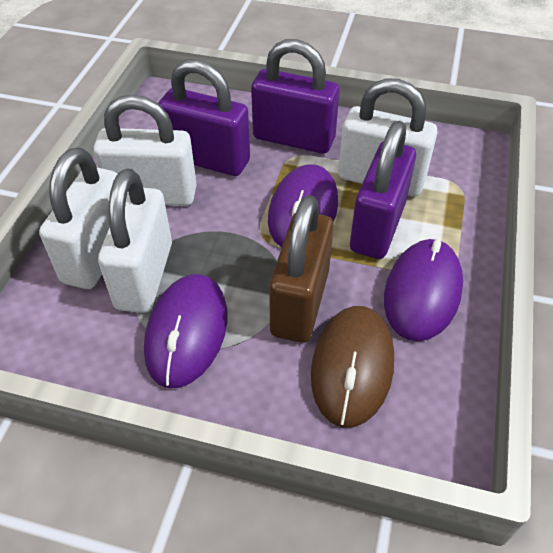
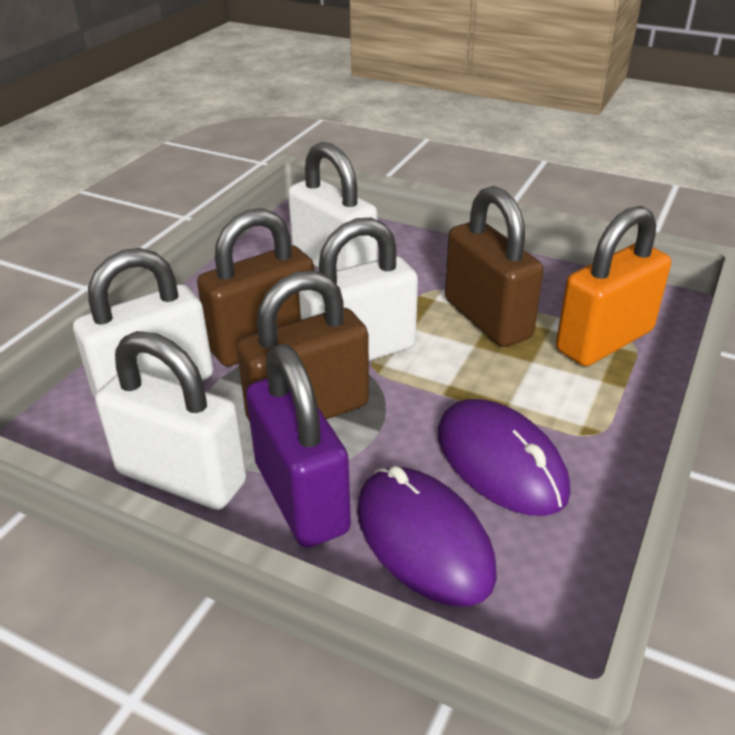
brown mouse: 1 -> 0
brown padlock: 1 -> 3
orange padlock: 0 -> 1
purple mouse: 3 -> 2
purple padlock: 3 -> 1

